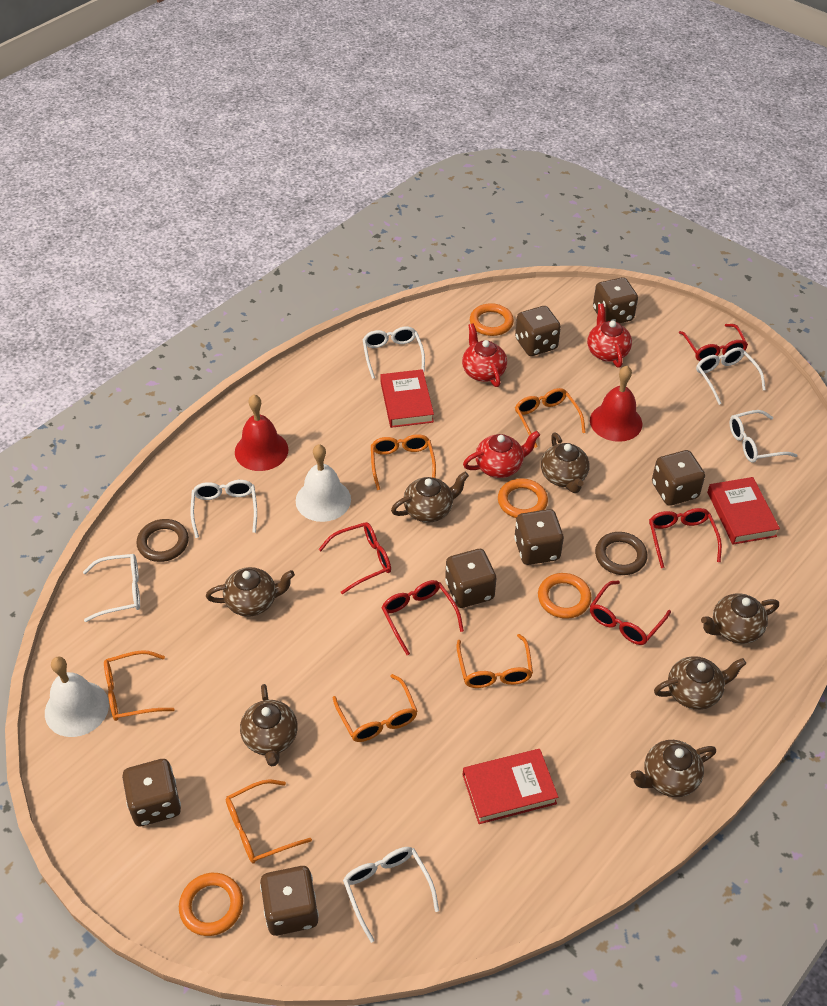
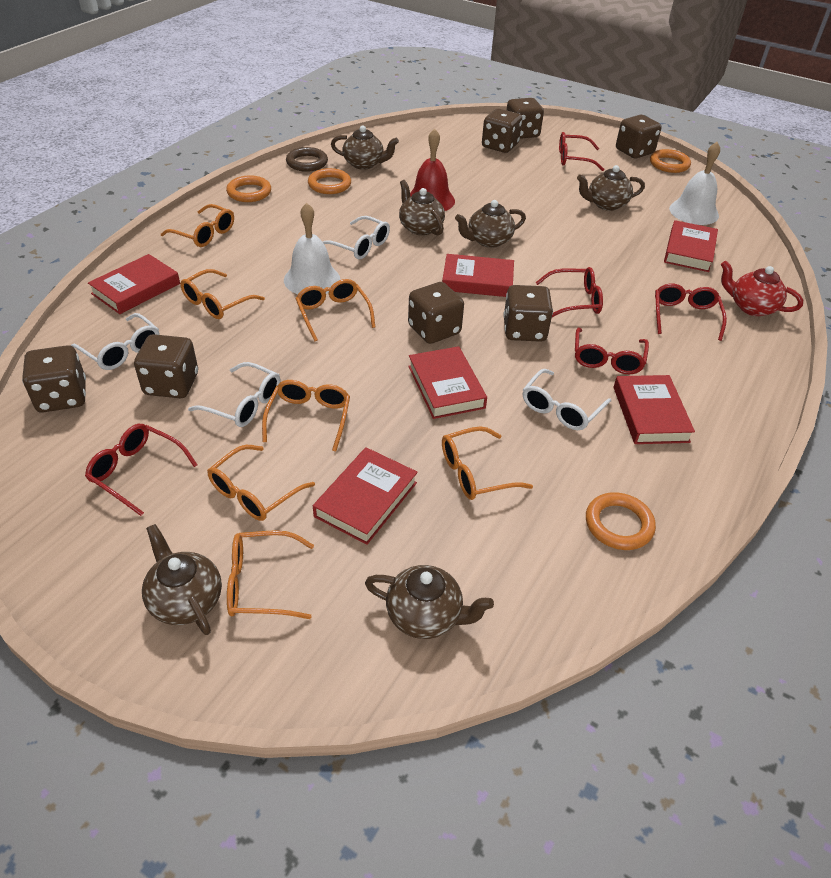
brown ring: 2 -> 1
brown teapot: 7 -> 6
orange glasses: 6 -> 7
red bell: 2 -> 1
red book: 3 -> 6
red teapot: 3 -> 1
white glasses: 6 -> 4

